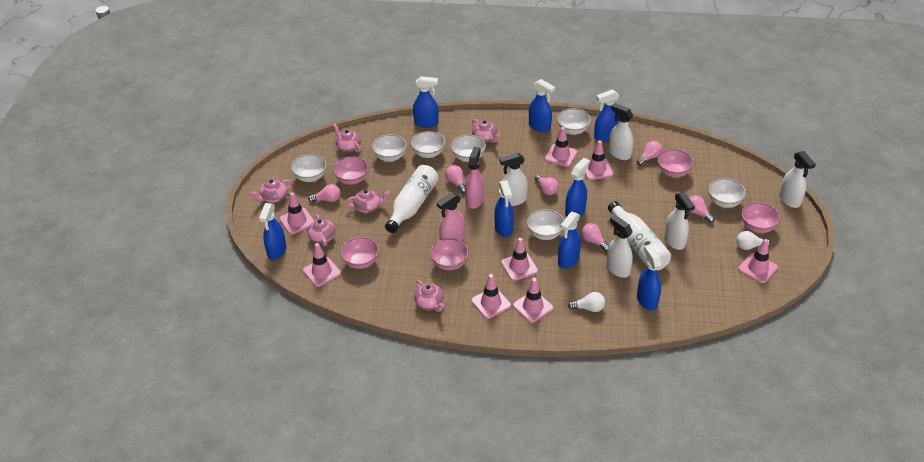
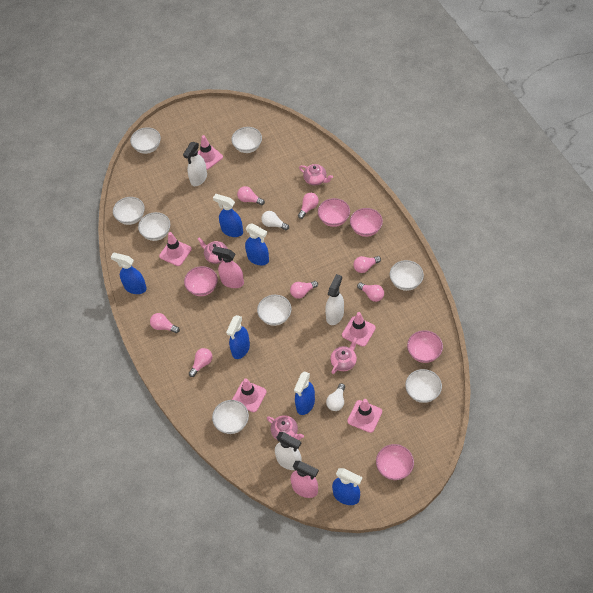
blue spray bottle: 8 -> 6
pink light bulb: 6 -> 7
pink teapot: 6 -> 4
pink traffic cone: 8 -> 5
white bottle: 2 -> 0
white bowl: 7 -> 8
white spray bottle: 5 -> 3

